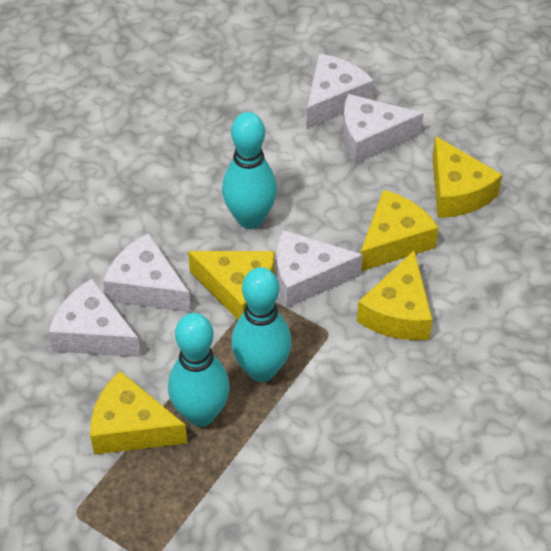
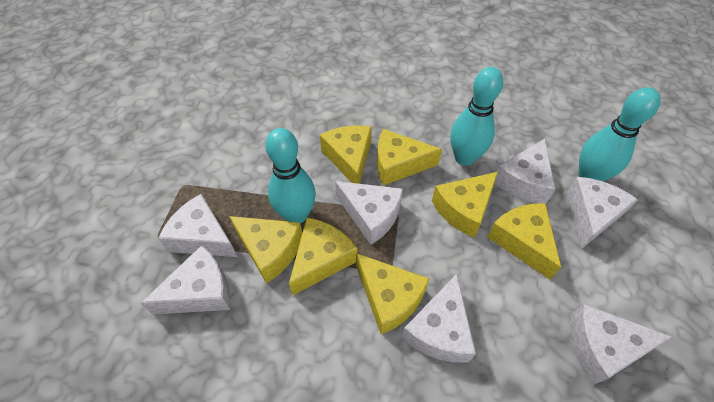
white cheese: 5 -> 7
yellow cheese: 5 -> 7

